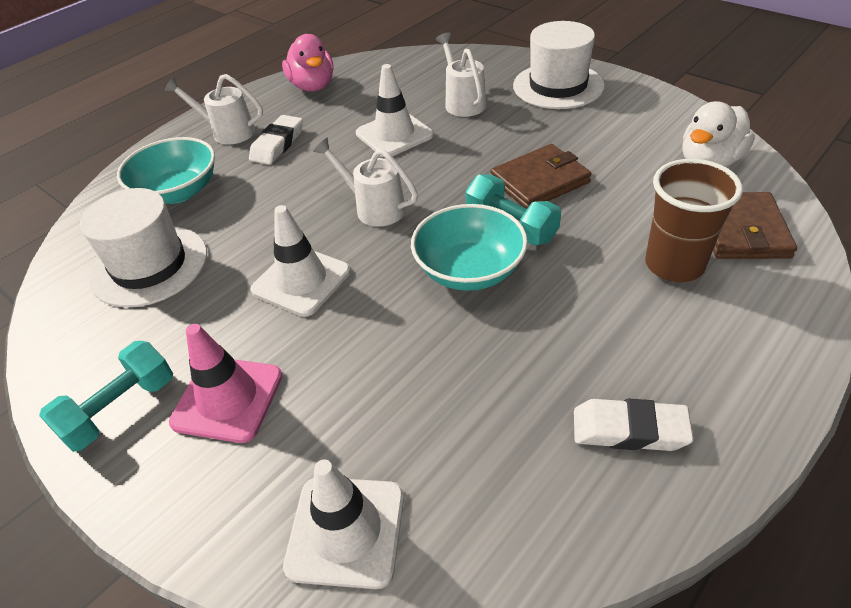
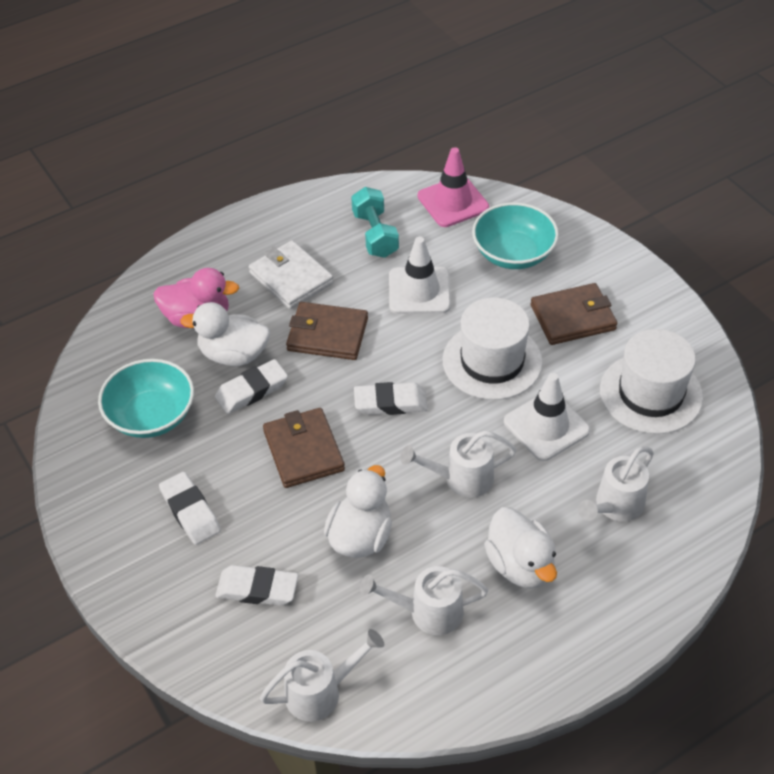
brown cup: 1 -> 0
brown wallet: 2 -> 3
turquoise dumbbell: 2 -> 1
white duck: 1 -> 3
white eraser: 2 -> 4
white traffic cone: 3 -> 2
white wallet: 0 -> 1
white watering can: 3 -> 4

